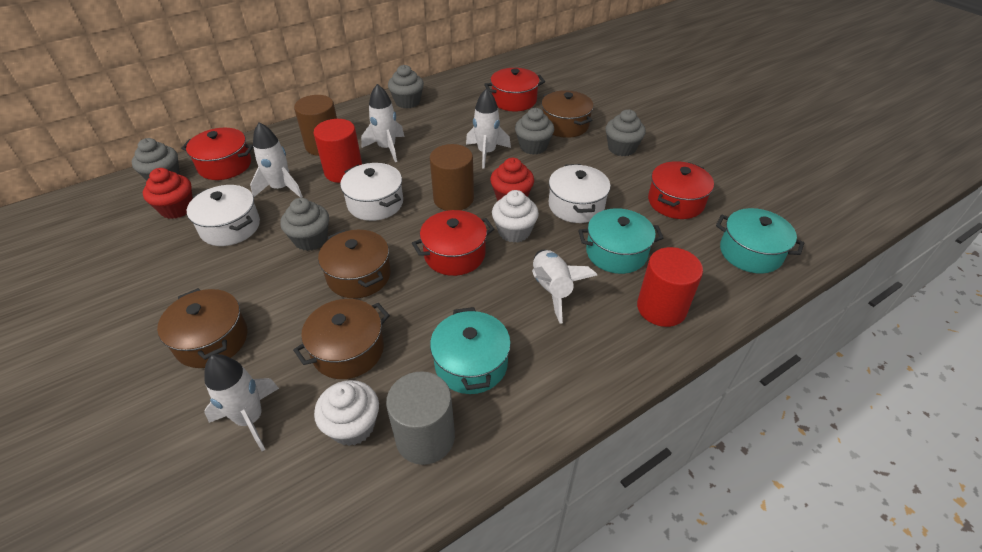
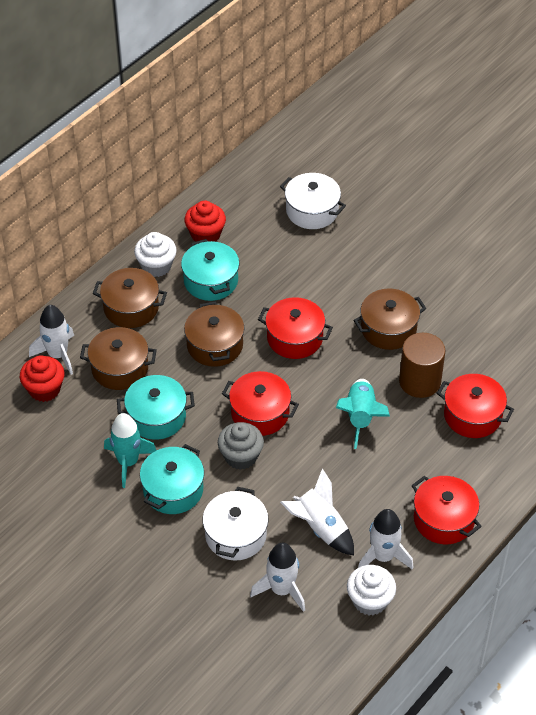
brown cylinder: 2 -> 1
grey cupcake: 5 -> 1
grey cylinder: 1 -> 0
red cylinder: 2 -> 0
turquoise rocket: 0 -> 2
white pot: 3 -> 2
white rocket: 5 -> 4

